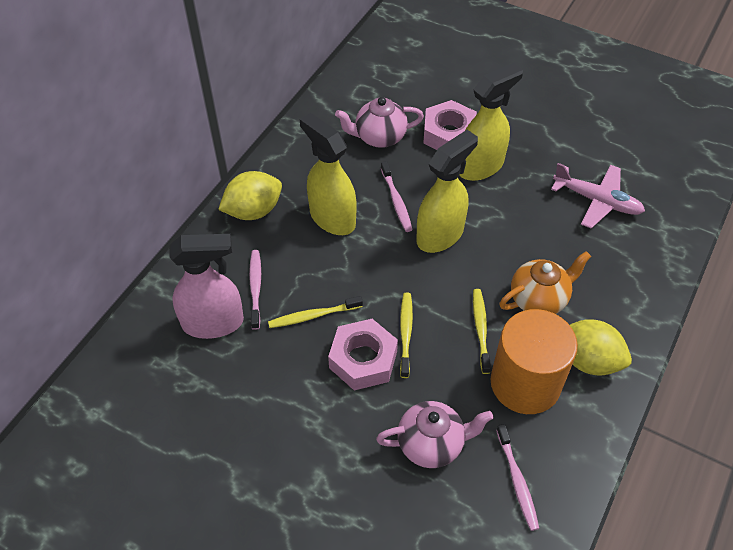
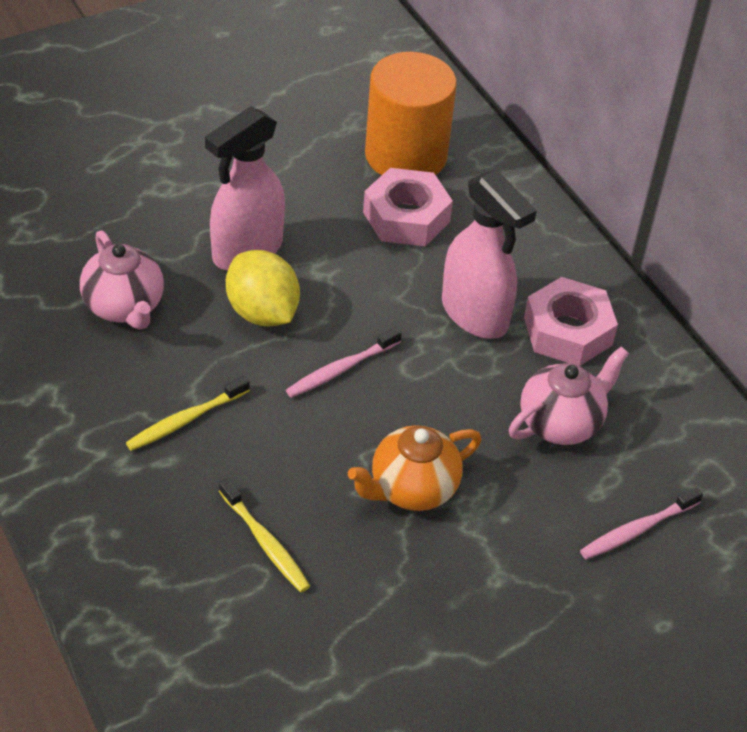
pink plane: 1 -> 0
pink spray bottle: 1 -> 2
pink toothbrush: 3 -> 2
yellow lemon: 2 -> 1
yellow spray bottle: 3 -> 0
yellow toothbrush: 3 -> 2

